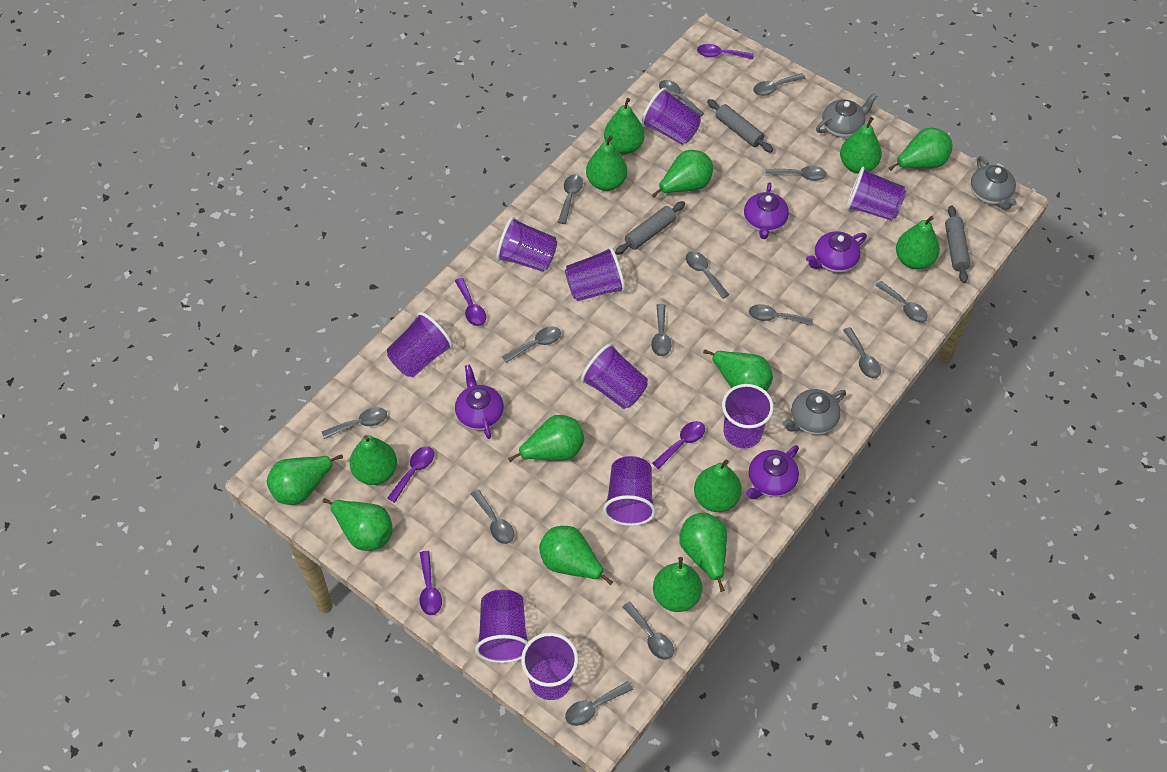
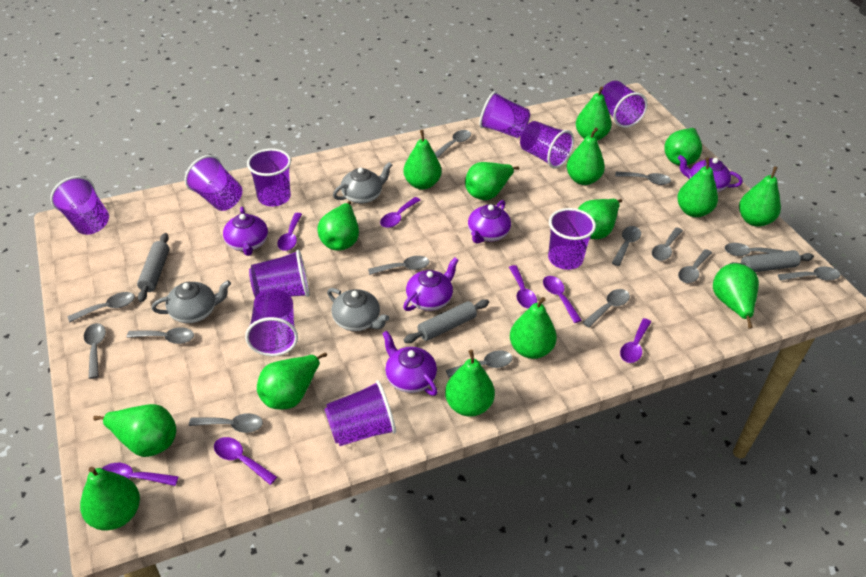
purple spoon: 5 -> 7
purple teapot: 4 -> 5

